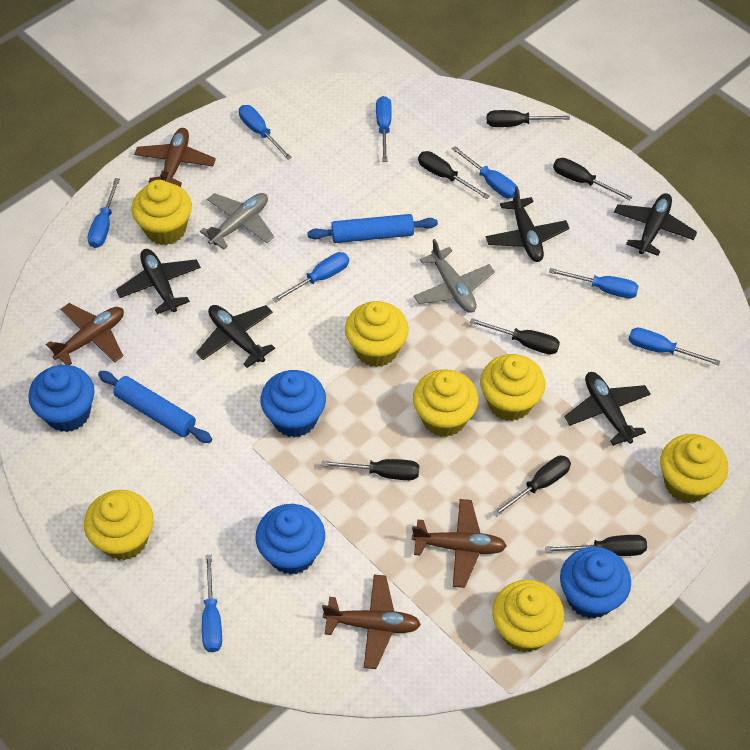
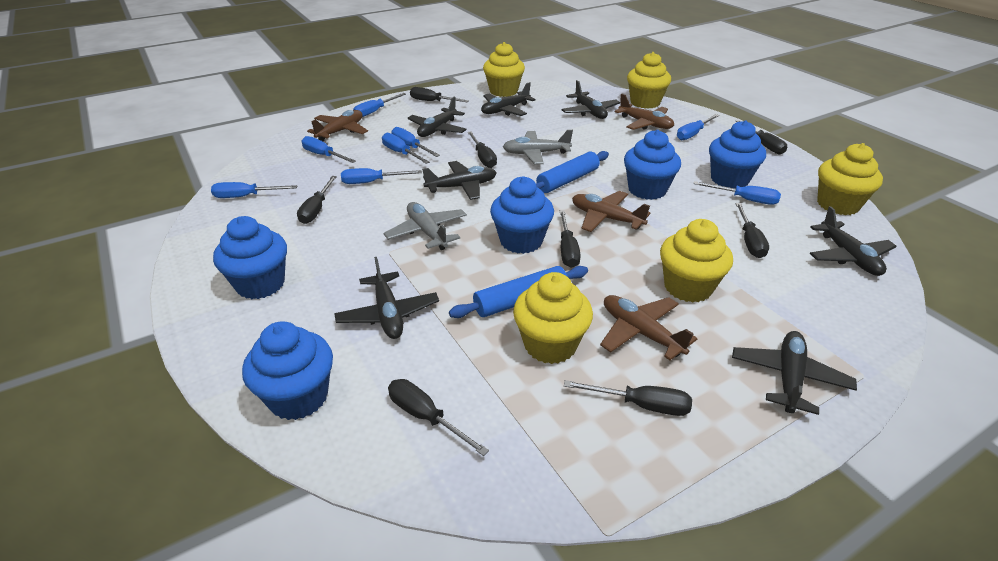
black plane: 5 -> 7
black screwdriver: 7 -> 8
blue cupcake: 4 -> 5
yellow cupcake: 7 -> 5

